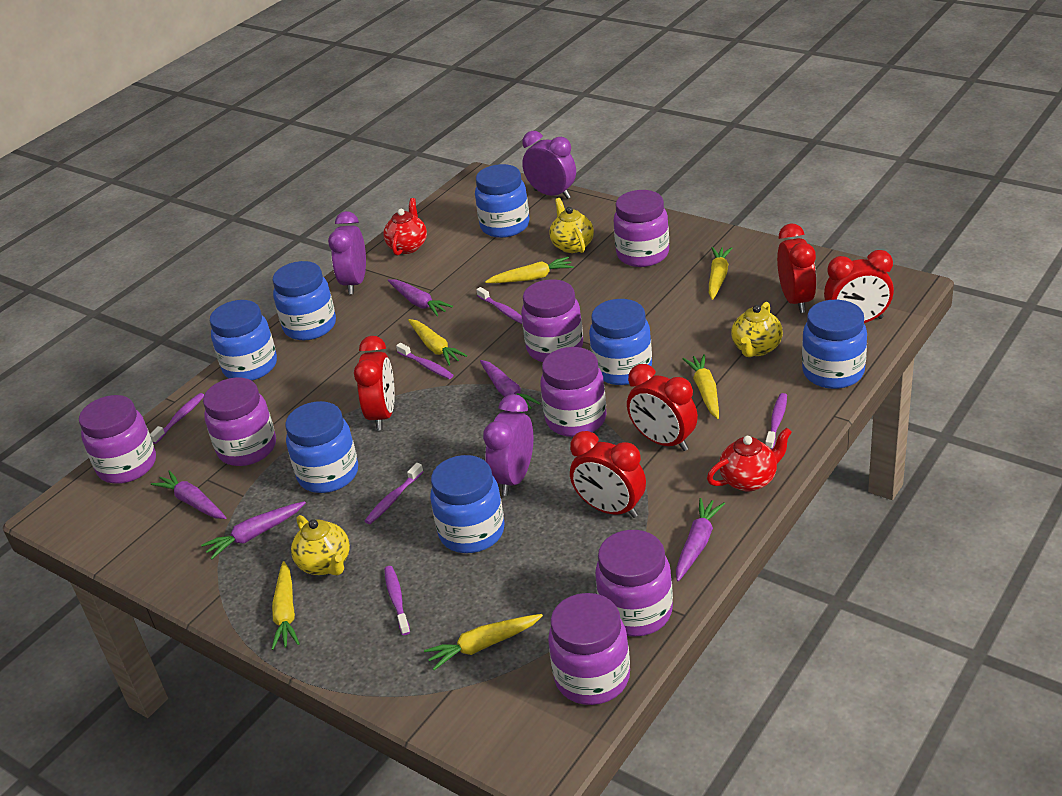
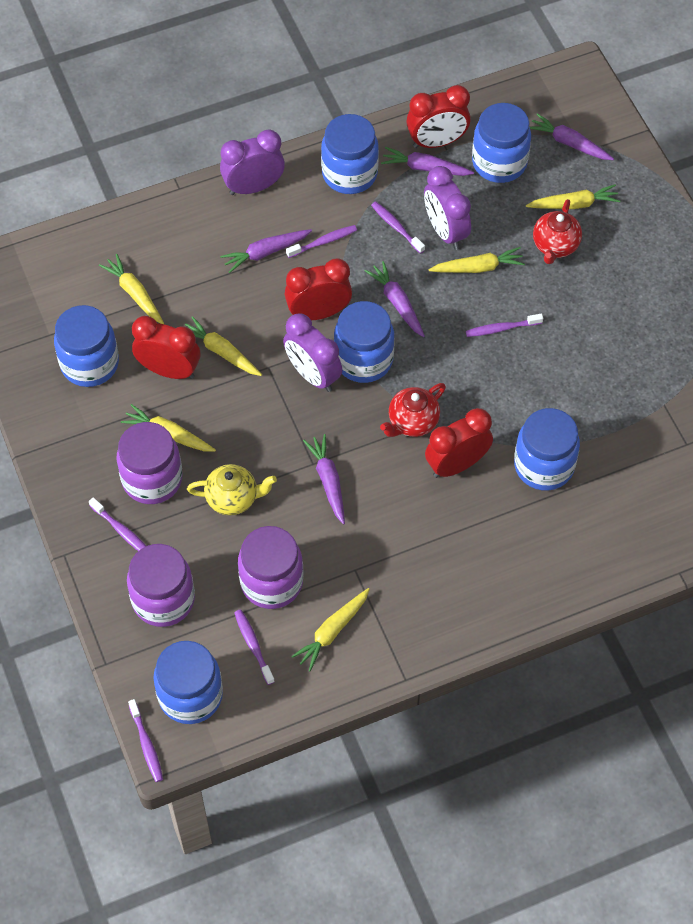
blue jar: 7 -> 6
purple jar: 7 -> 3
red clock: 5 -> 4
yellow teapot: 3 -> 1

